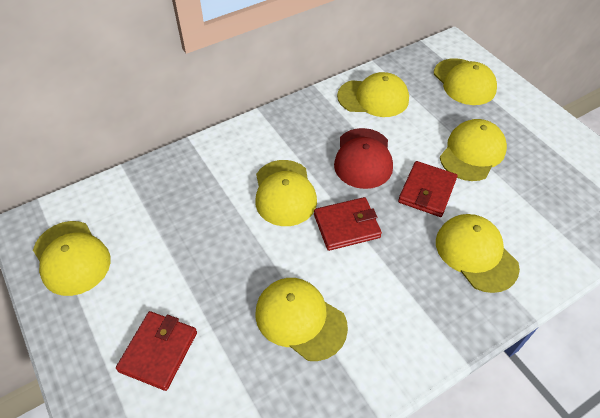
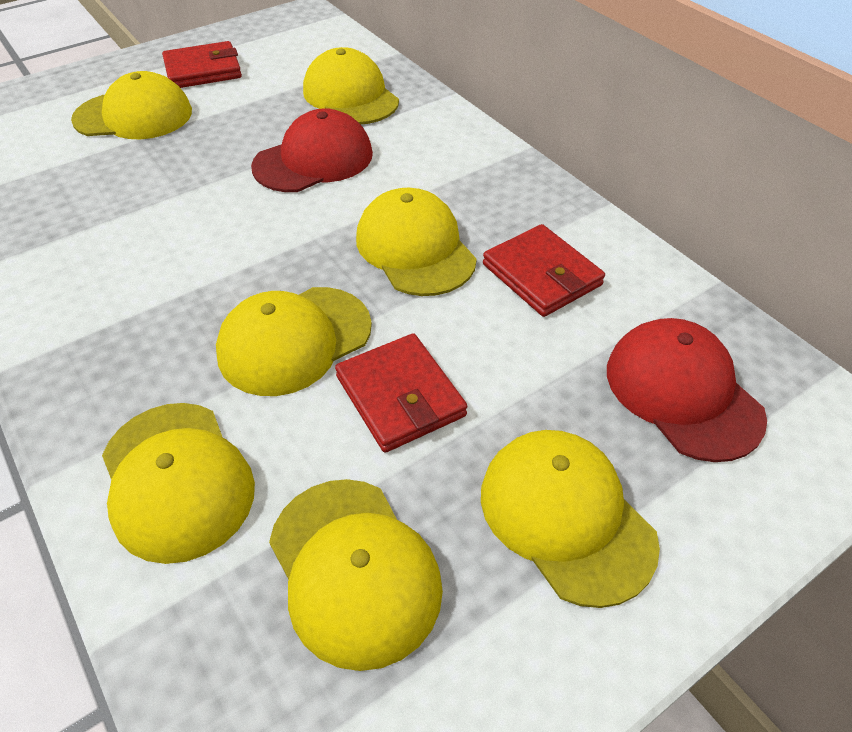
red cap: 1 -> 2

